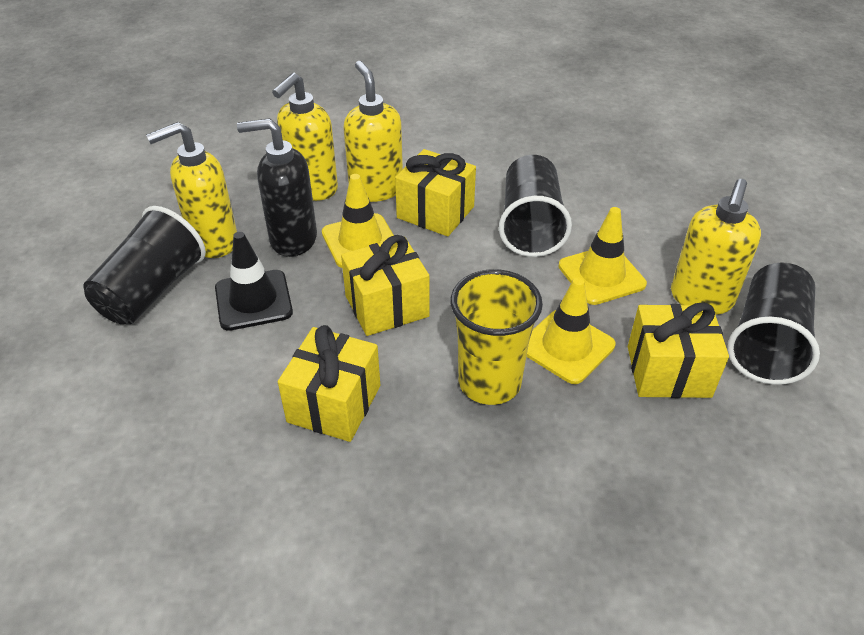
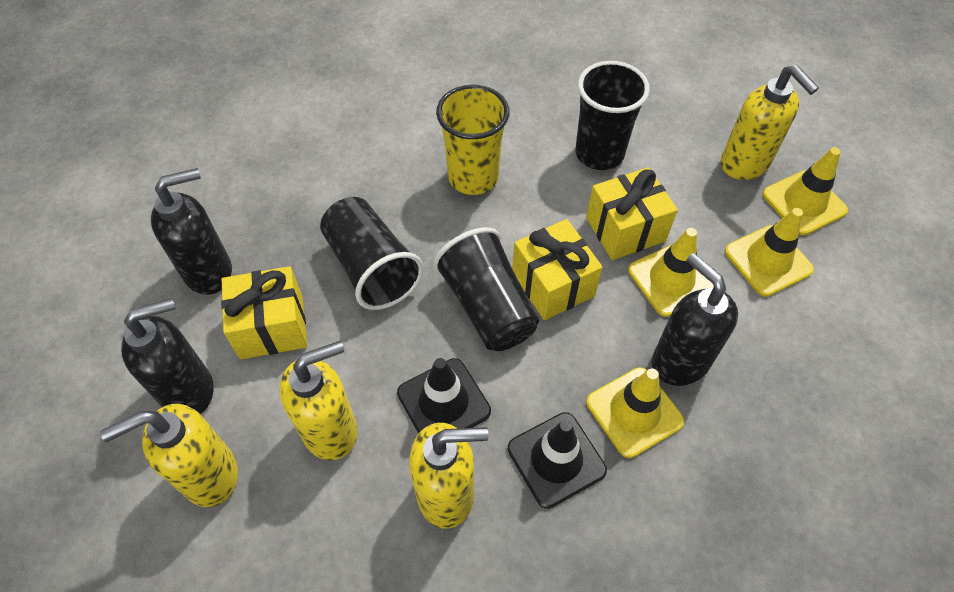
black soap dispenser: 1 -> 3
black traffic cone: 1 -> 2
yellow gift: 4 -> 3
yellow traffic cone: 3 -> 4

